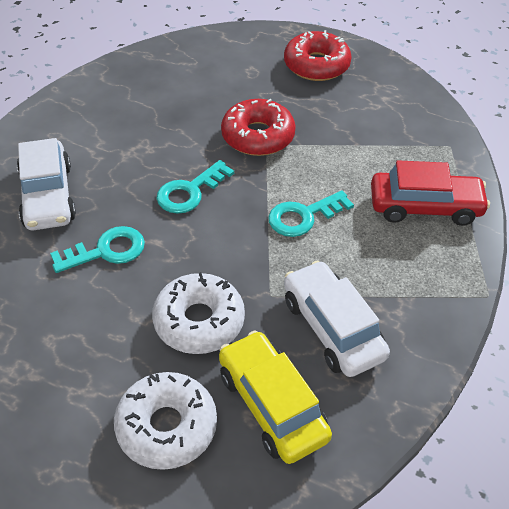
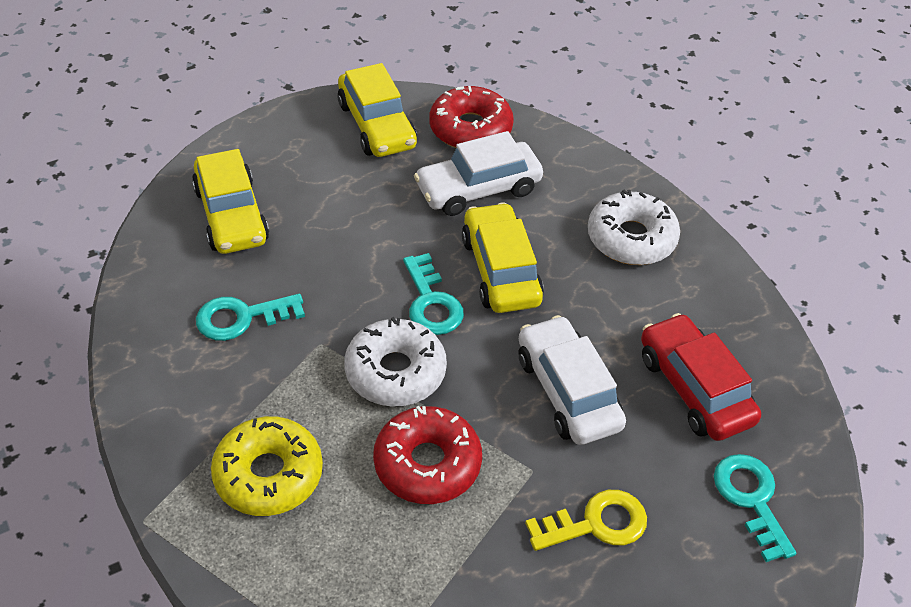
yellow car: 1 -> 3
yellow donut: 0 -> 1
yellow key: 0 -> 1

